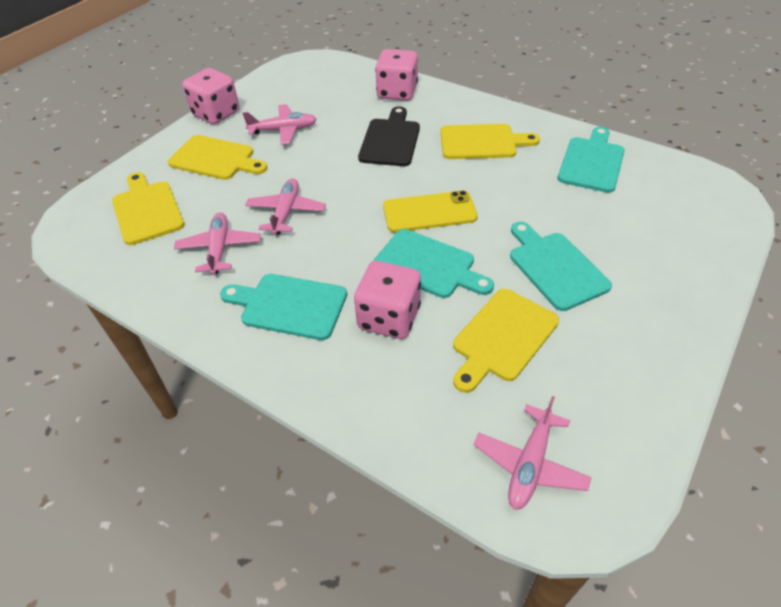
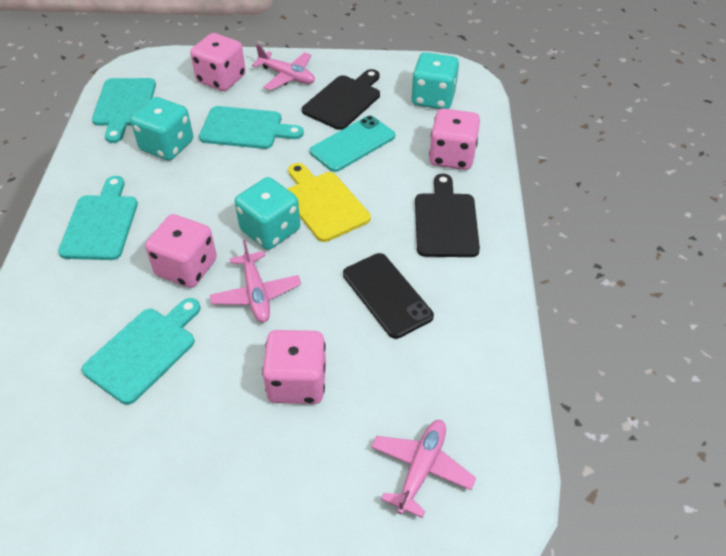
black cutting board: 1 -> 2
black phone: 0 -> 1
pink dice: 3 -> 4
pink plane: 4 -> 3
turquoise dice: 0 -> 3
turquoise phone: 0 -> 1
yellow cutting board: 4 -> 1
yellow phone: 1 -> 0

